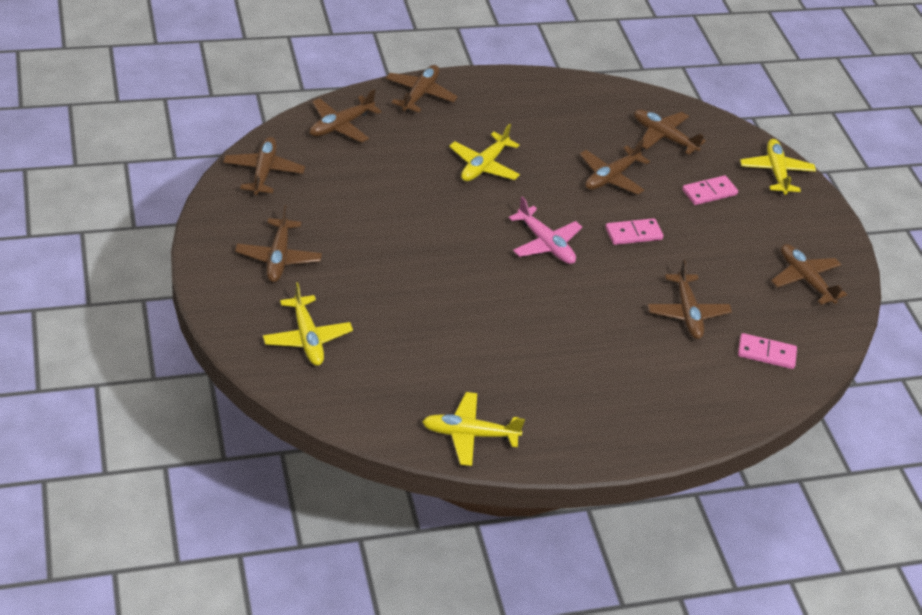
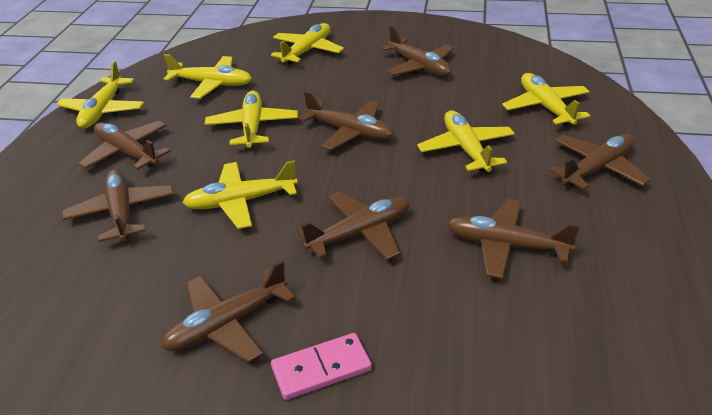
pink domino: 3 -> 1
pink plane: 1 -> 0
yellow plane: 4 -> 7

